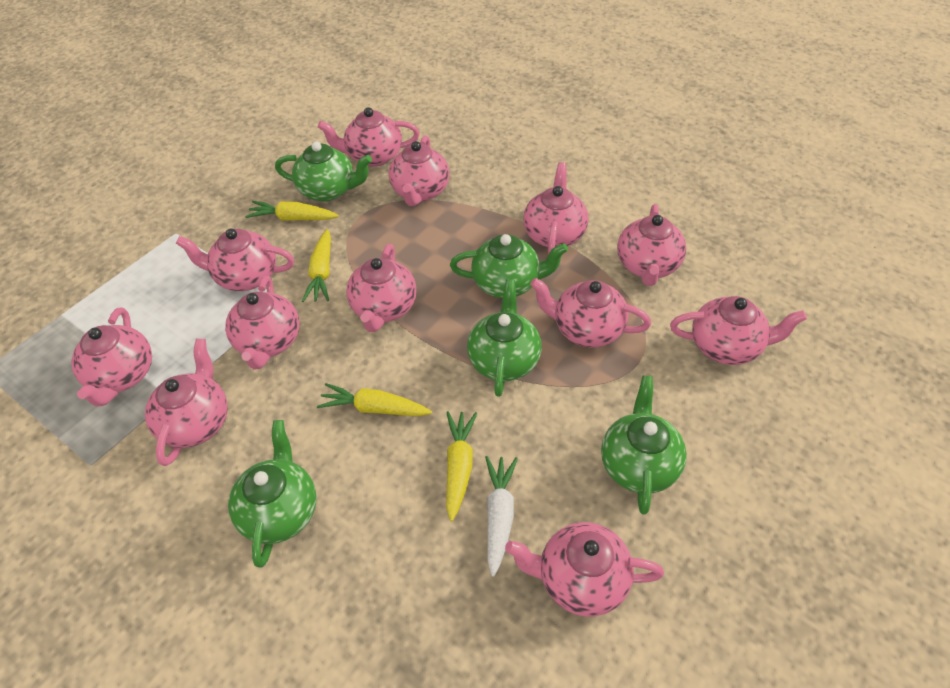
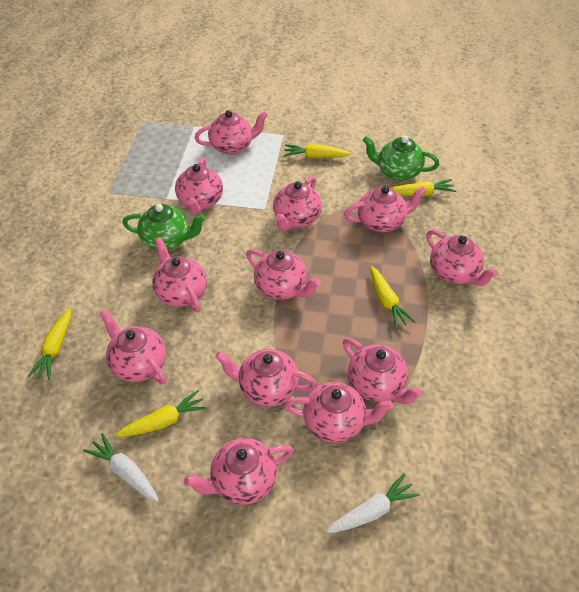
green teapot: 5 -> 2
white carrot: 1 -> 2
yellow carrot: 4 -> 5

